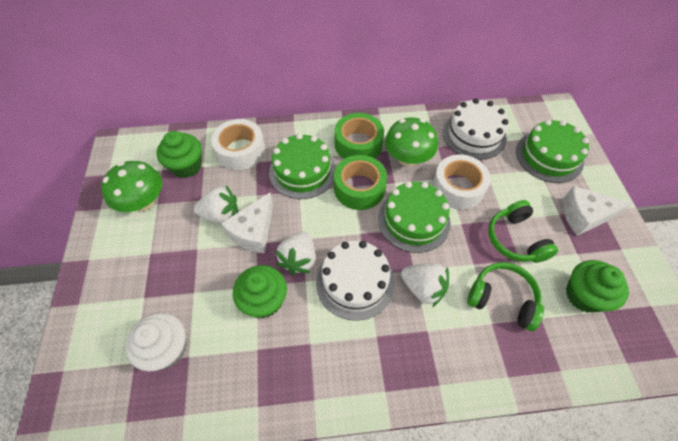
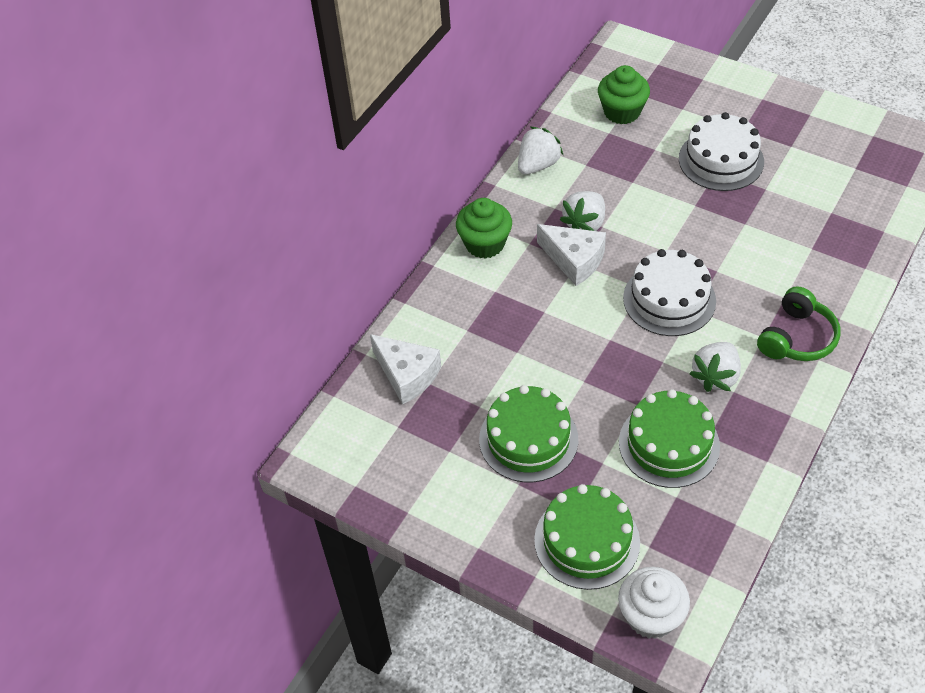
green cupcake: 3 -> 2
green headphones: 2 -> 1
green mushroom: 2 -> 0
green tape: 2 -> 0
white tape: 2 -> 0

